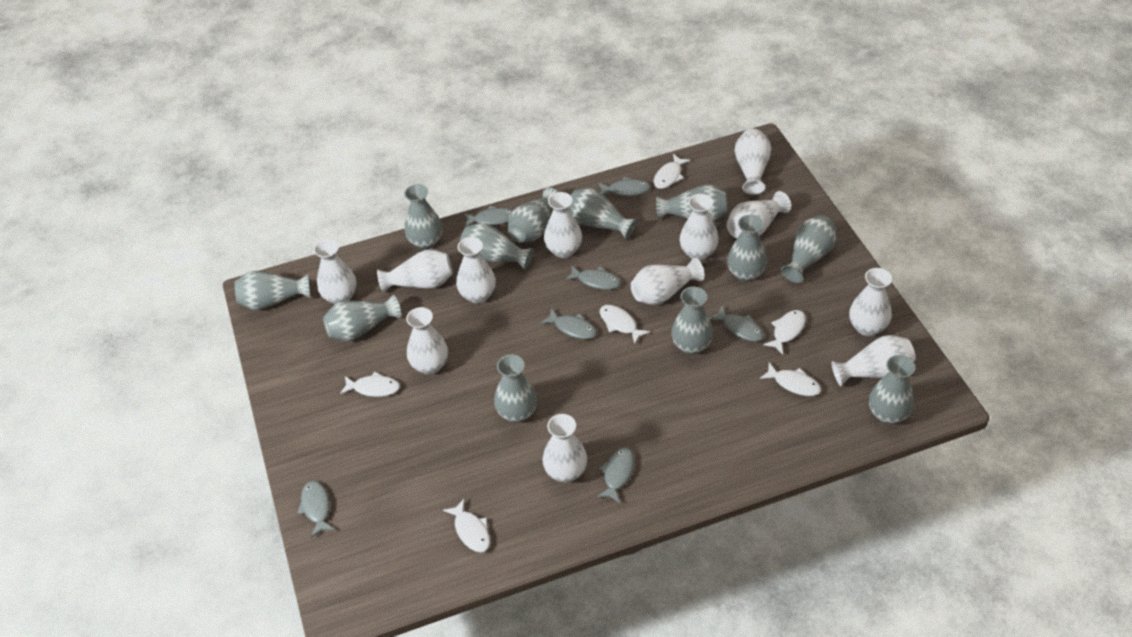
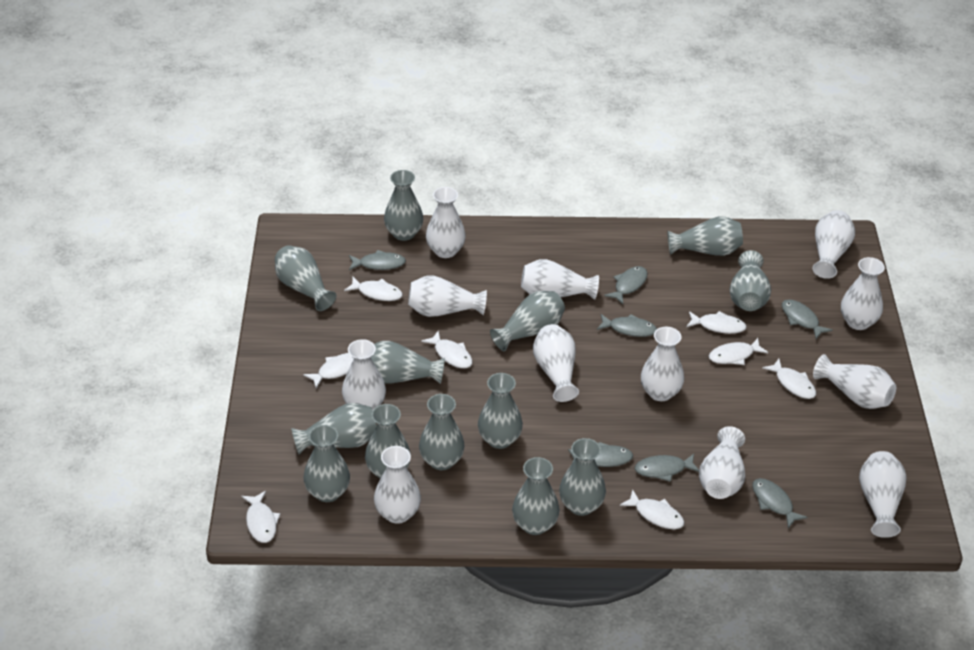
grey vase: 12 -> 13
white fish: 6 -> 8

